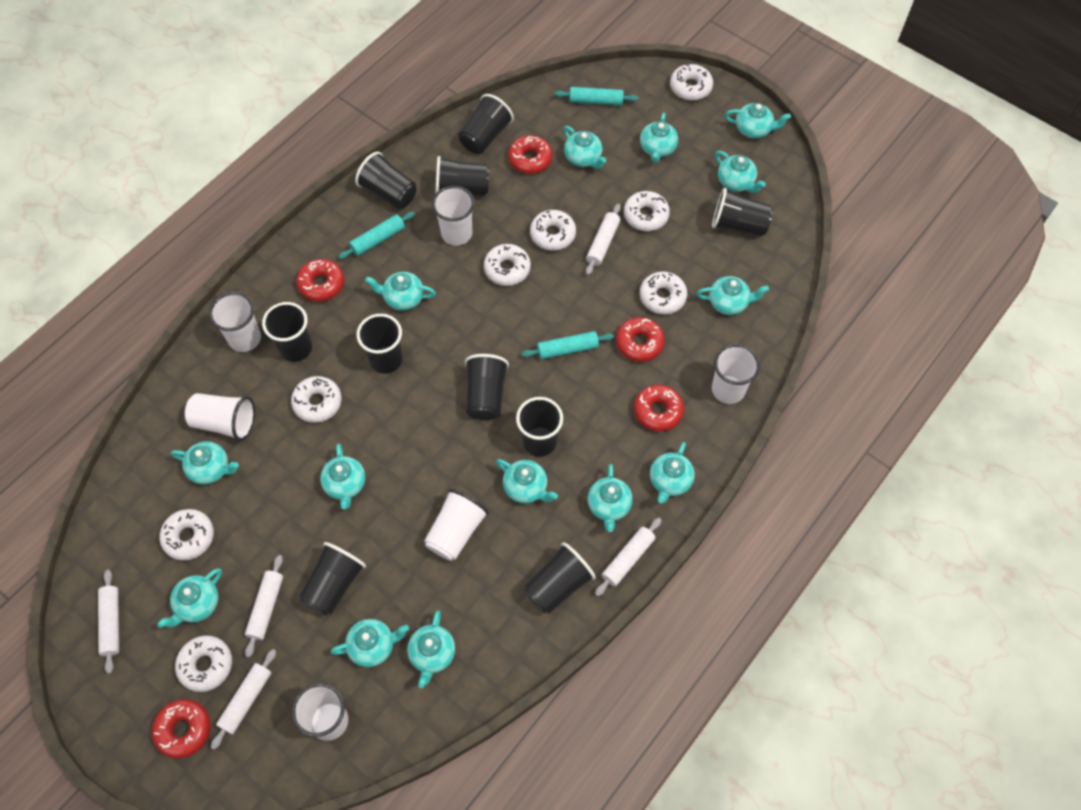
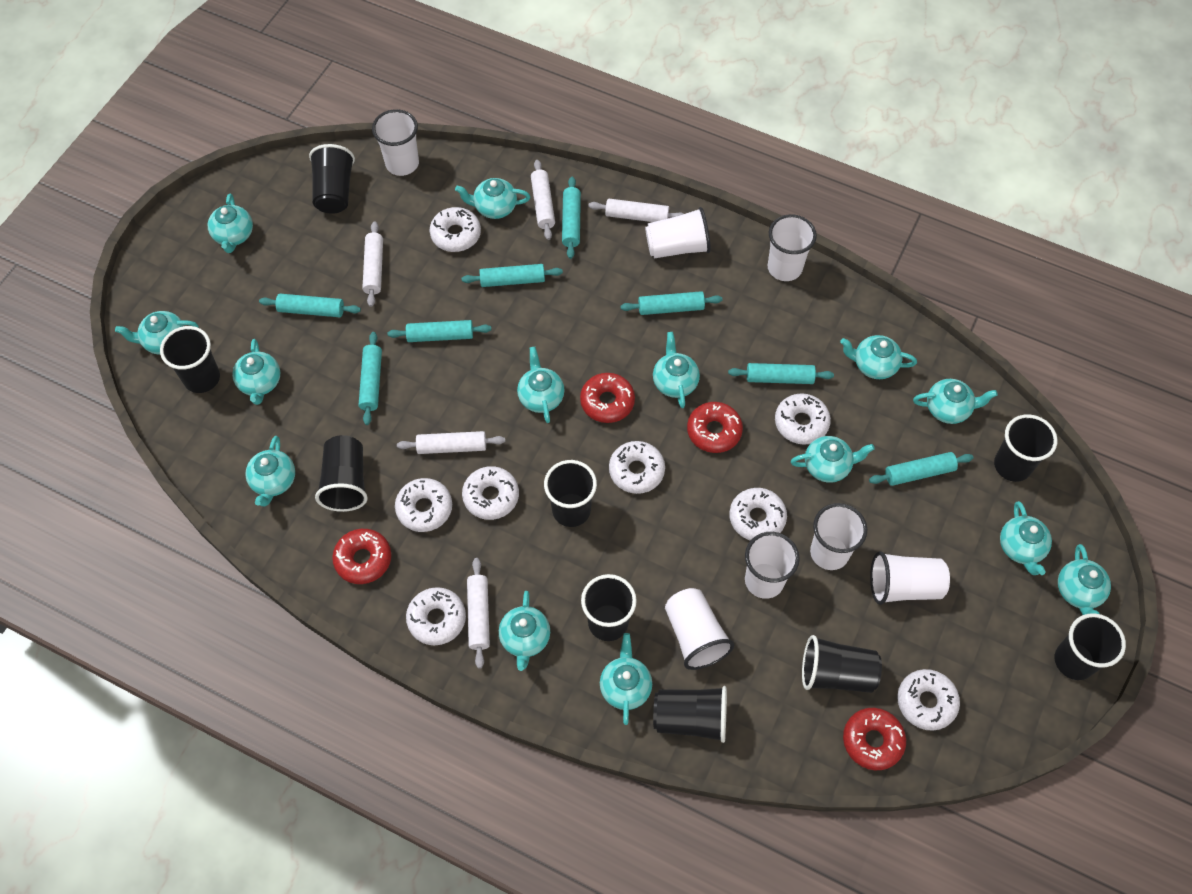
black cup: 10 -> 9
red donut: 5 -> 4
turquoise rolling pin: 3 -> 8
white cup: 6 -> 7

